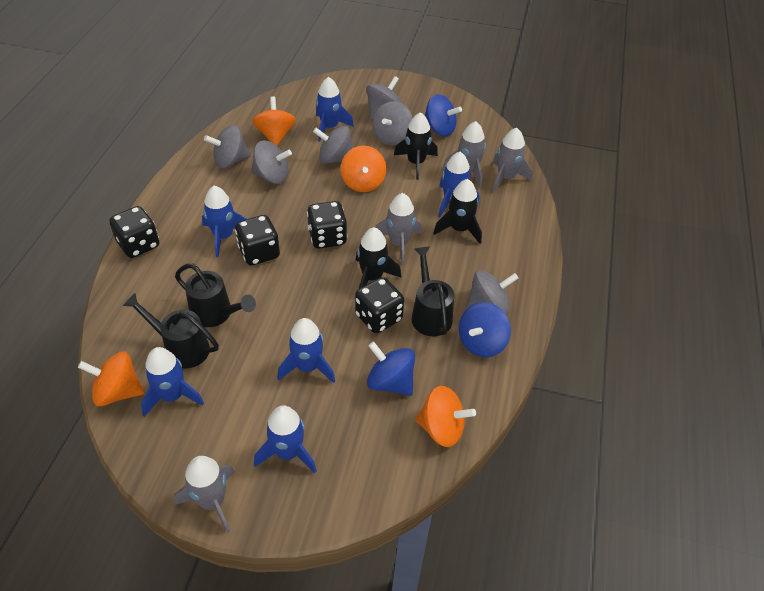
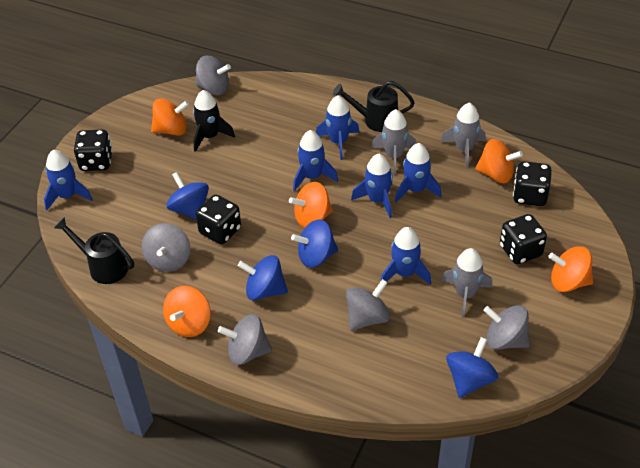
black rocket: 3 -> 1
black watering can: 3 -> 2
blue spinning top: 3 -> 4
grey rocket: 4 -> 3
grey spinning top: 6 -> 5
orange spinning top: 4 -> 5

